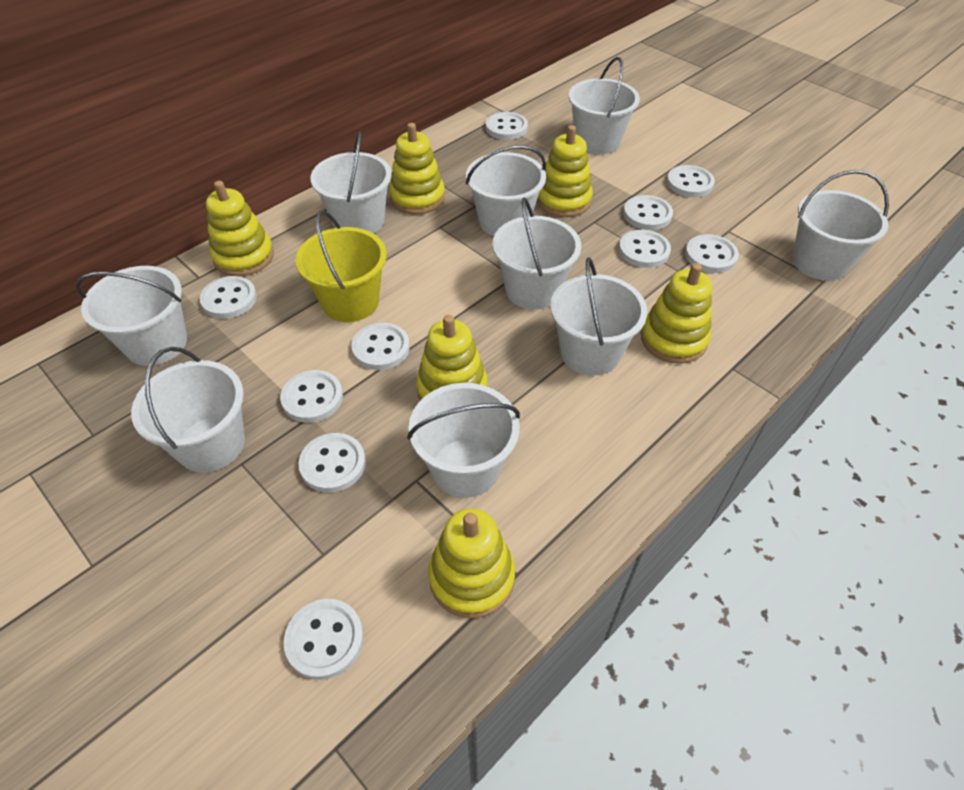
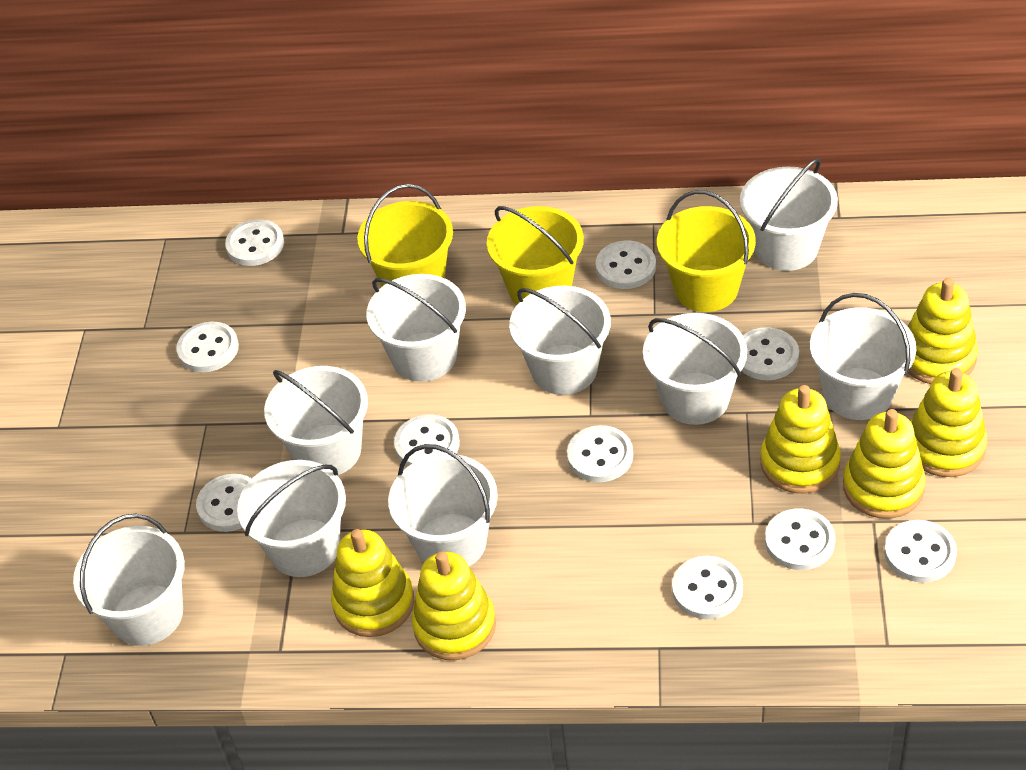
yellow bucket: 1 -> 3

